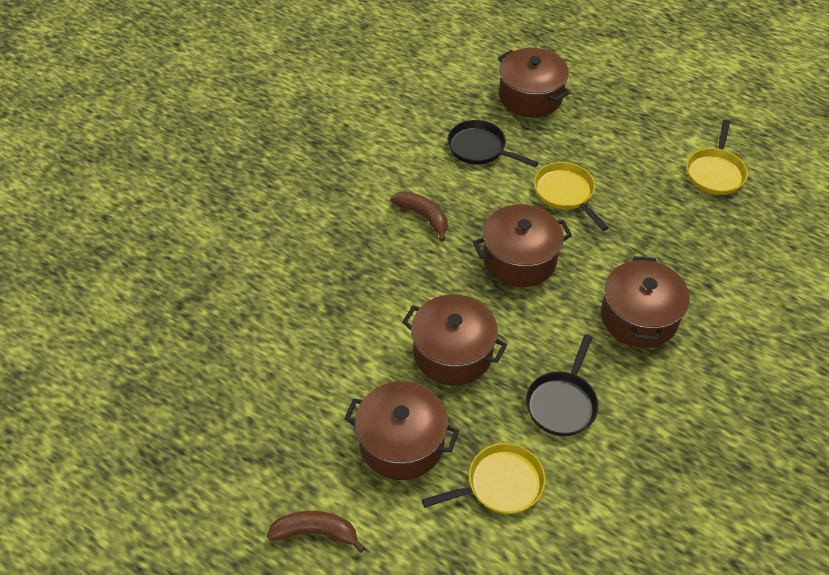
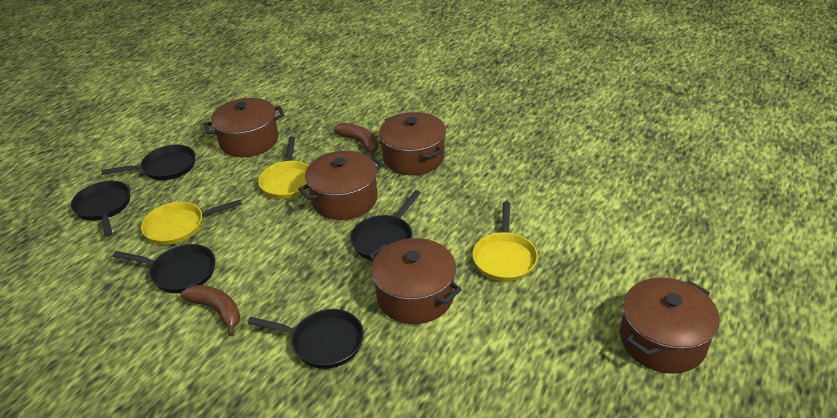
black pan: 2 -> 5

